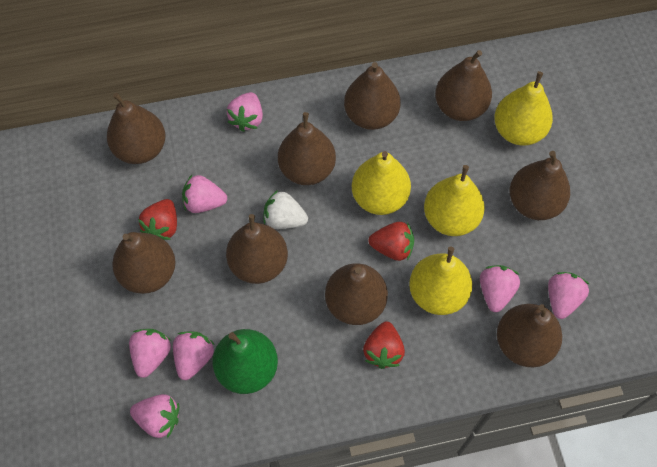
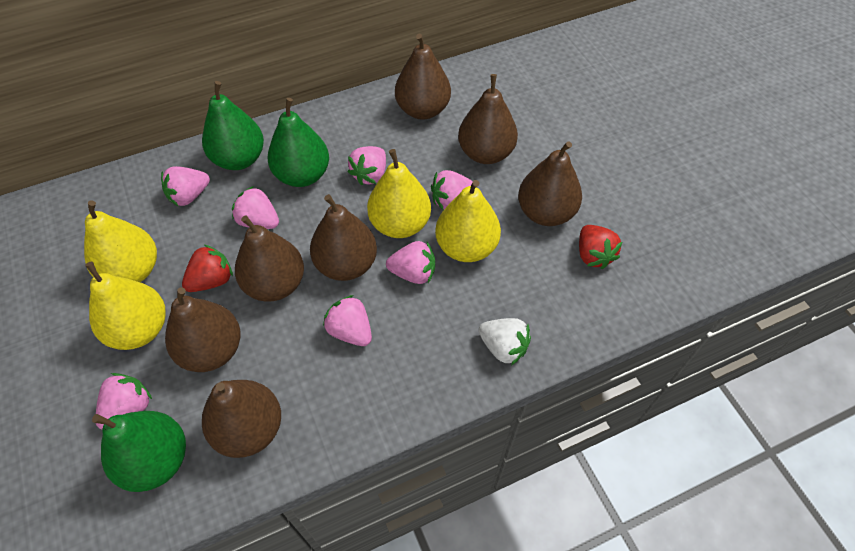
brown pear: 9 -> 7
green pear: 1 -> 3
red strawberry: 3 -> 2

